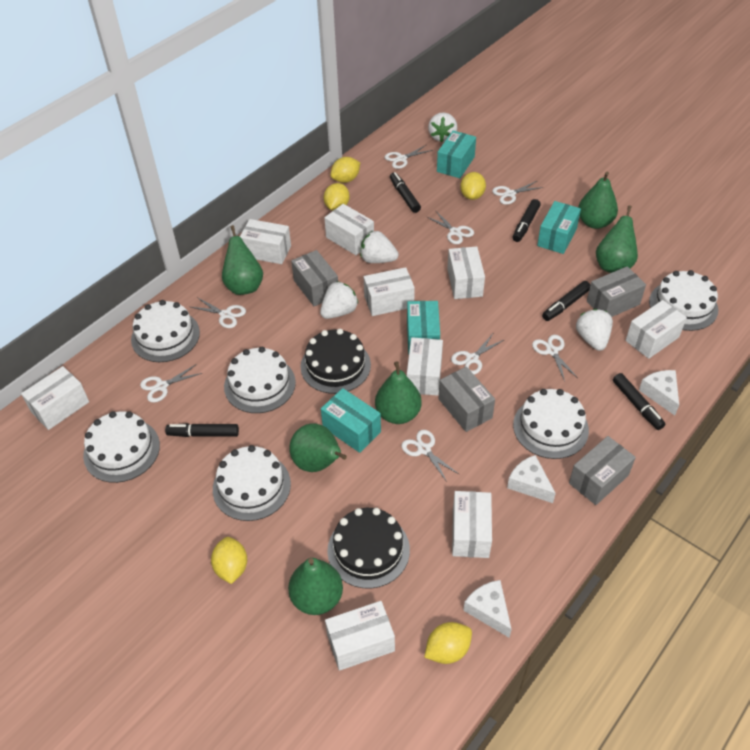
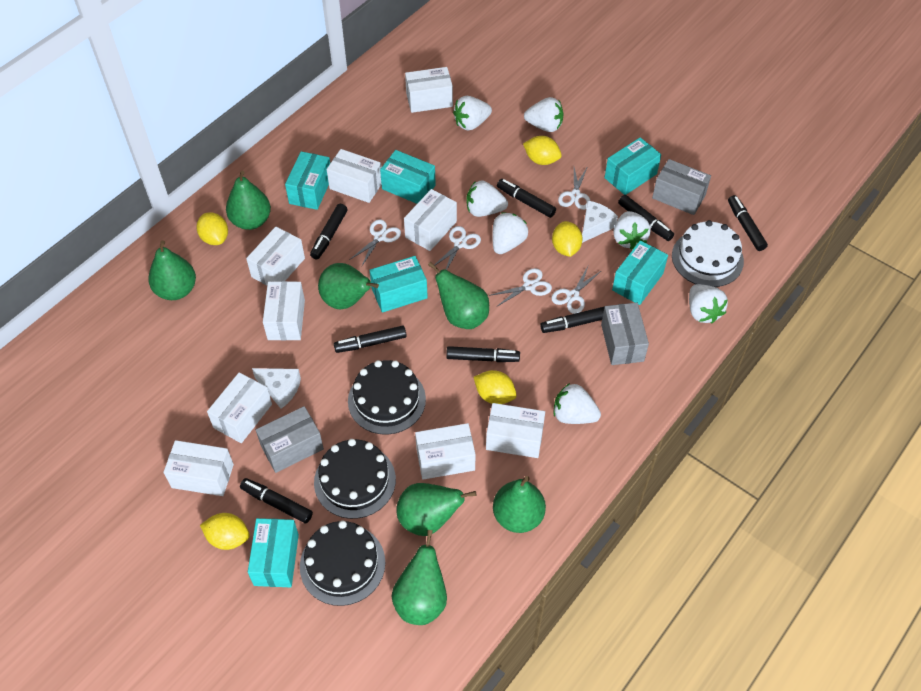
black cake: 2 -> 3
black marker: 5 -> 8
green pear: 6 -> 7
grey box: 4 -> 3
turquoise box: 4 -> 6
white cake: 6 -> 1
white cheese: 3 -> 2
white scissors: 8 -> 5
white strawberry: 4 -> 7

